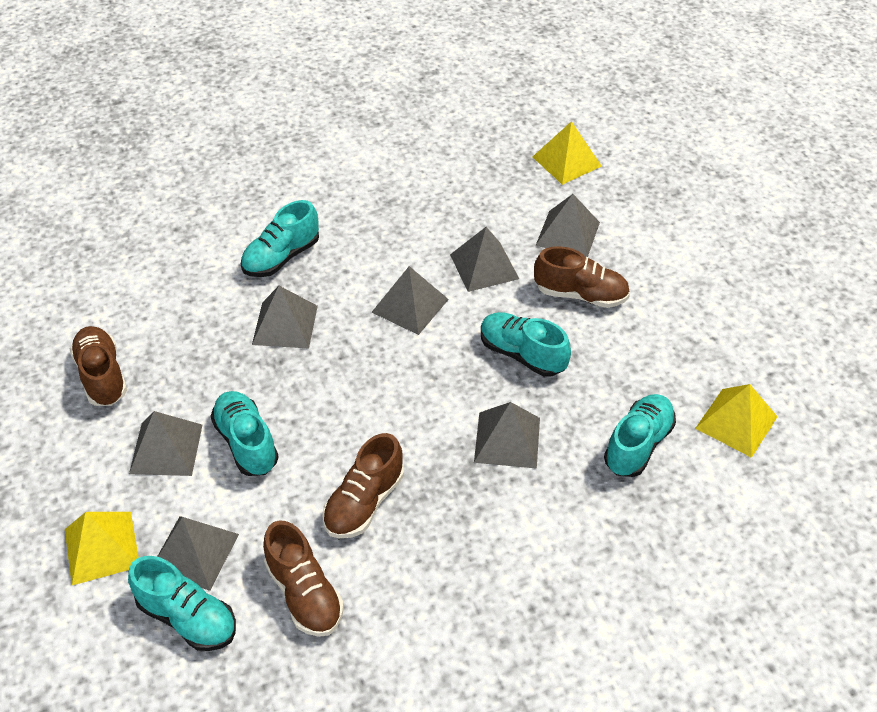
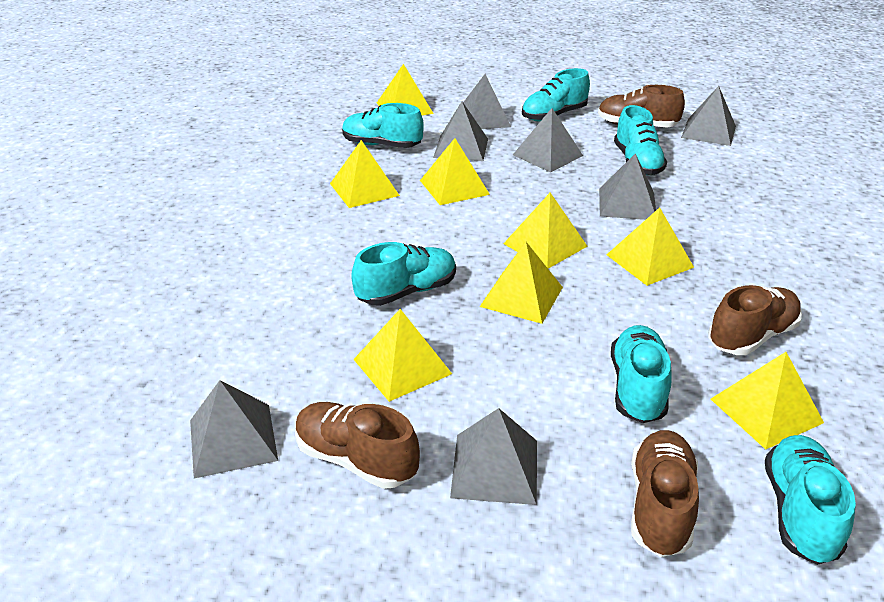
turquoise shoe: 5 -> 6
yellow pyramid: 3 -> 8

